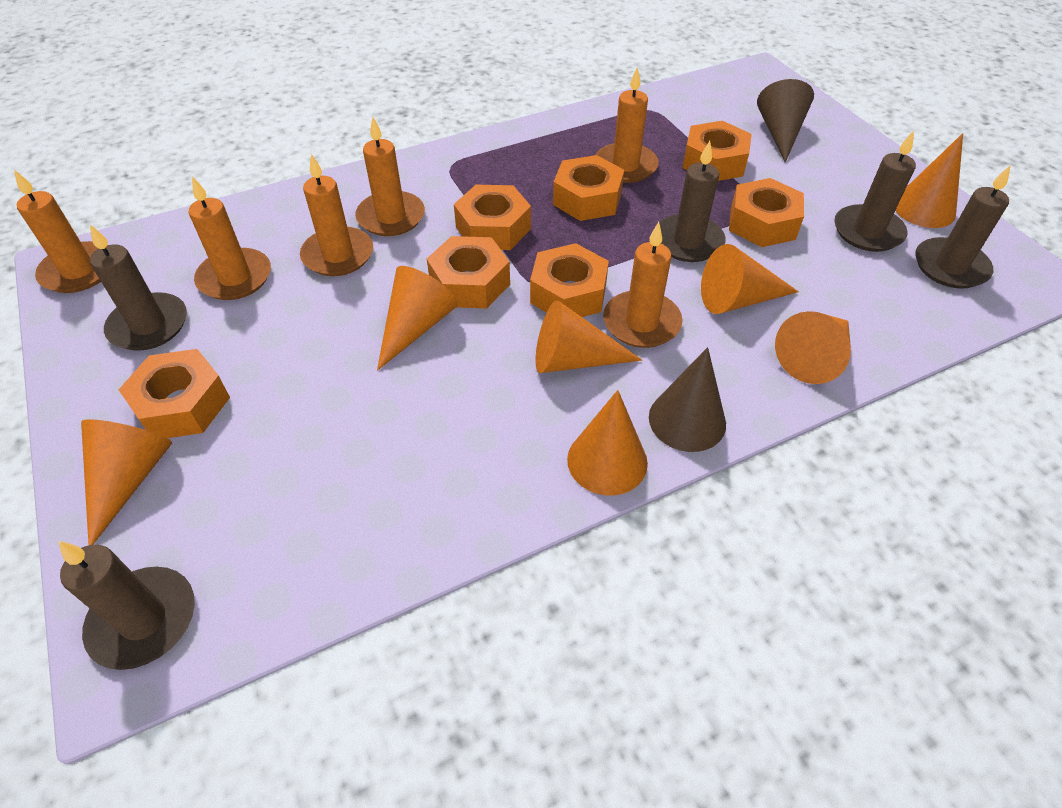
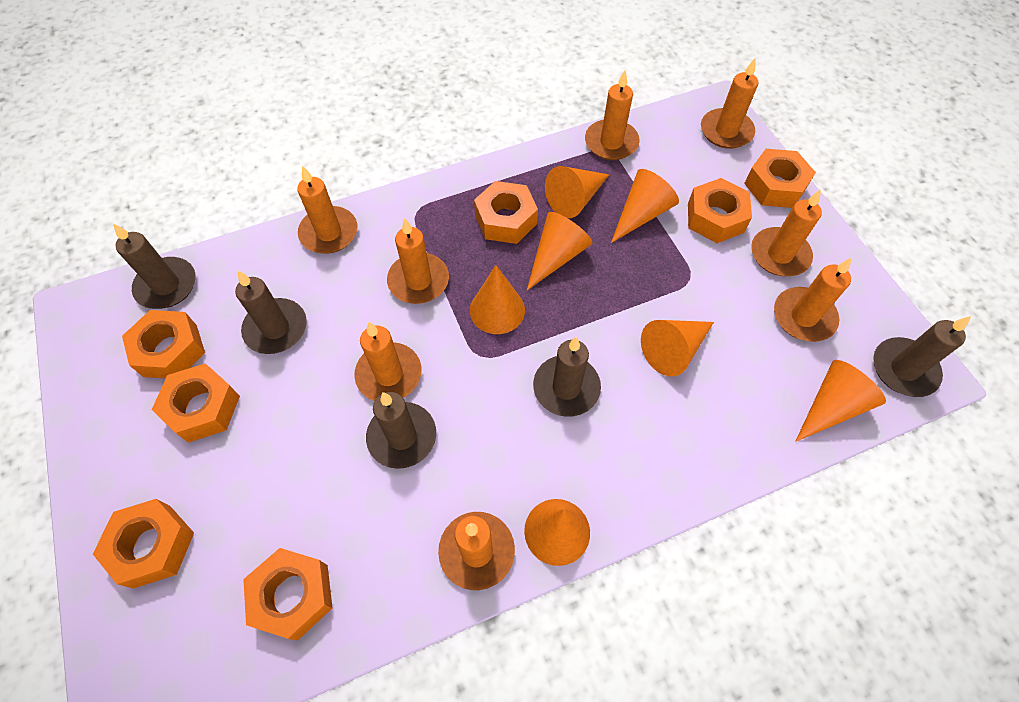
brown cone: 2 -> 0
orange candle: 6 -> 8

